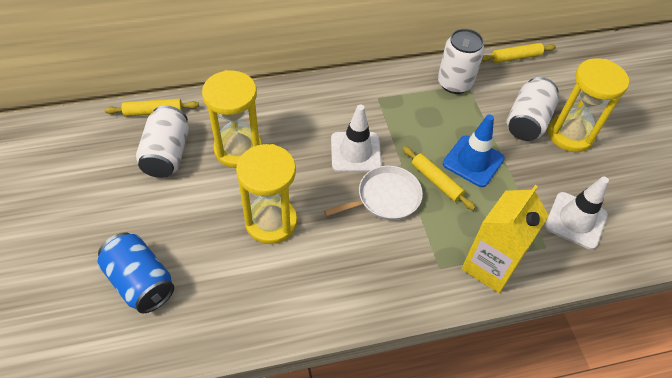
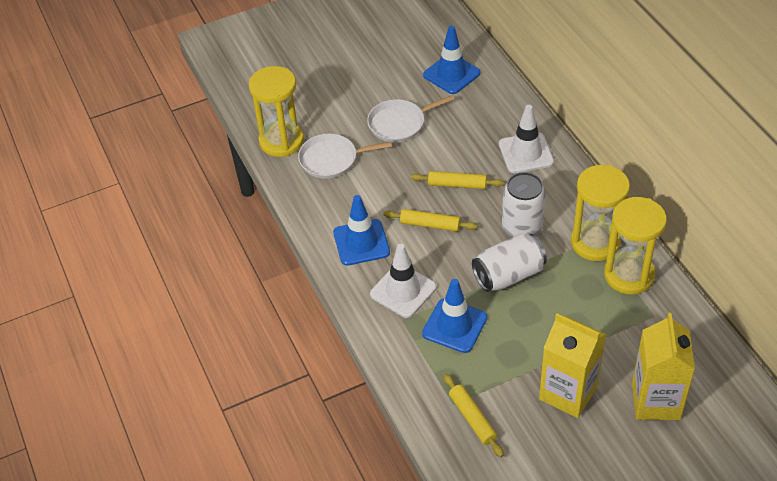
blue can: 1 -> 0
blue traffic cone: 1 -> 3
white can: 3 -> 2
white pan: 1 -> 2
yellow carton: 1 -> 2

